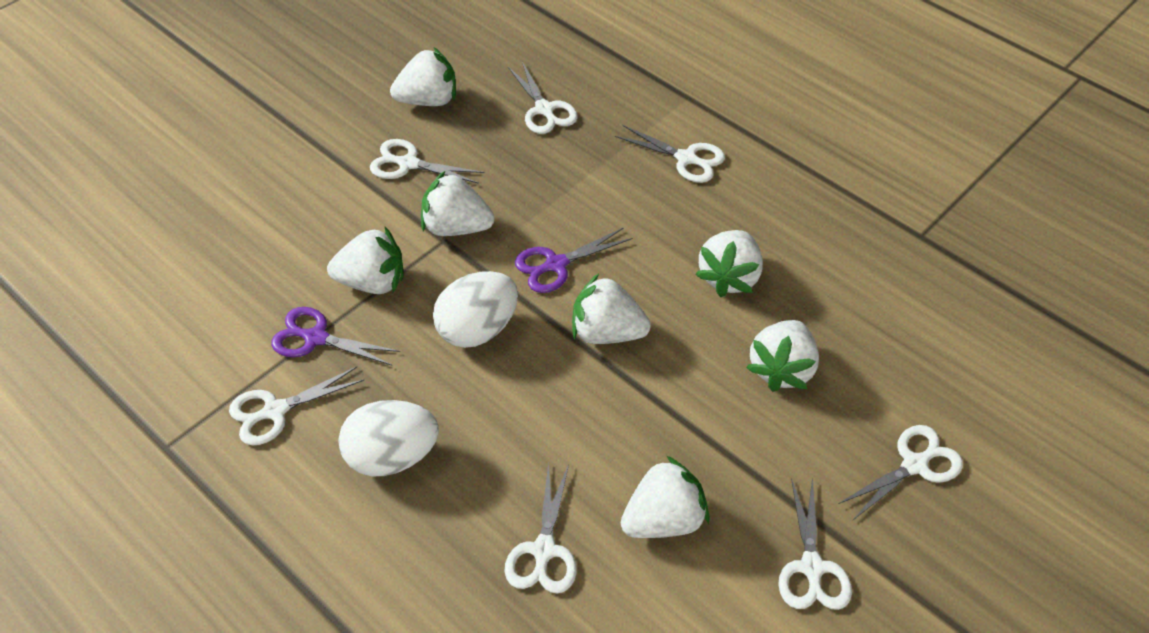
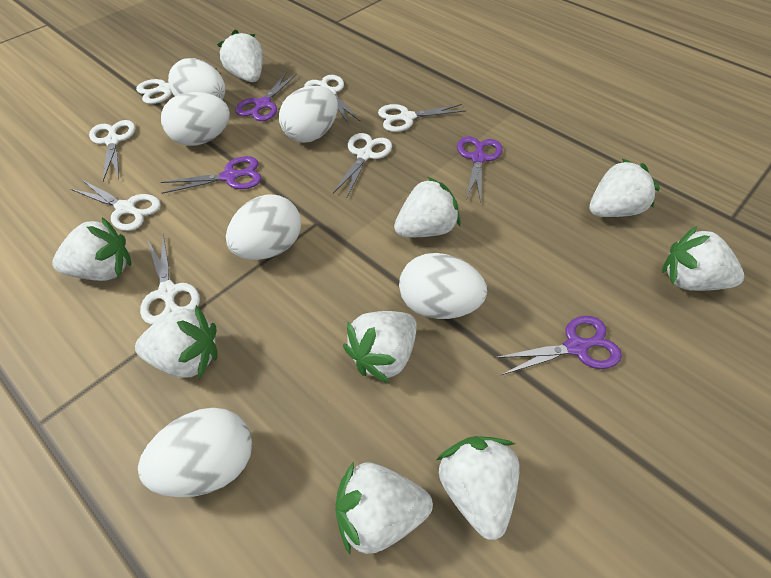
purple scissors: 2 -> 4
white egg: 2 -> 6
white strawberry: 7 -> 9

